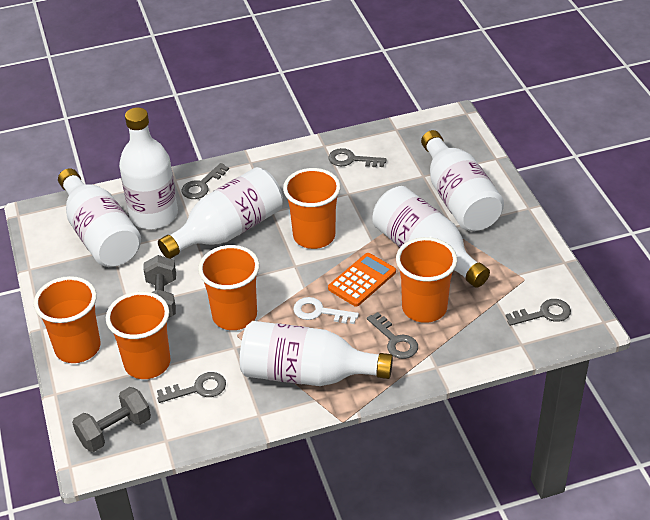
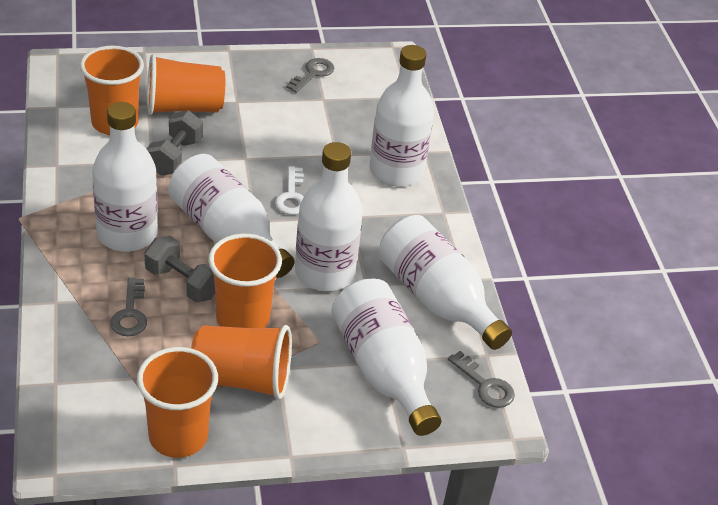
grey key: 5 -> 3
orange calculator: 1 -> 0

